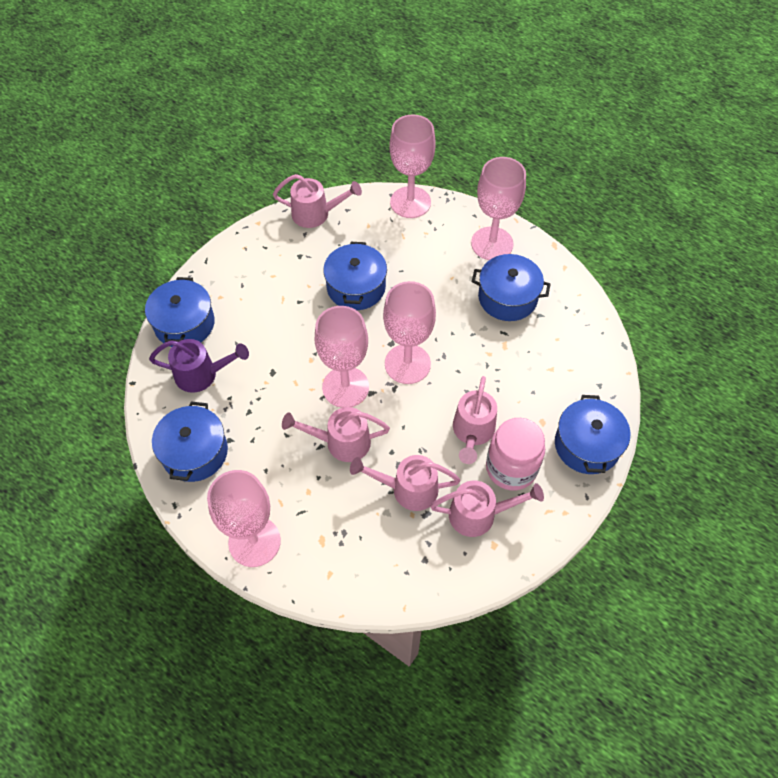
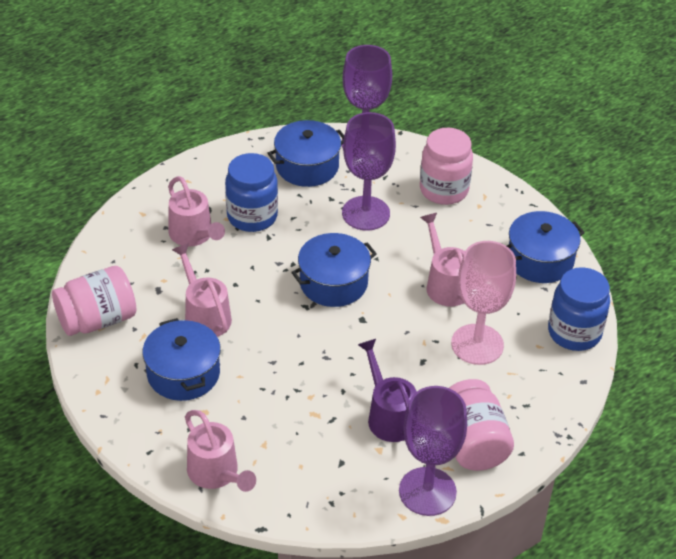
blue jar: 0 -> 2
blue pot: 5 -> 4
pink goblet: 5 -> 1
pink jar: 1 -> 3
pink watering can: 5 -> 4
purple goblet: 0 -> 3

